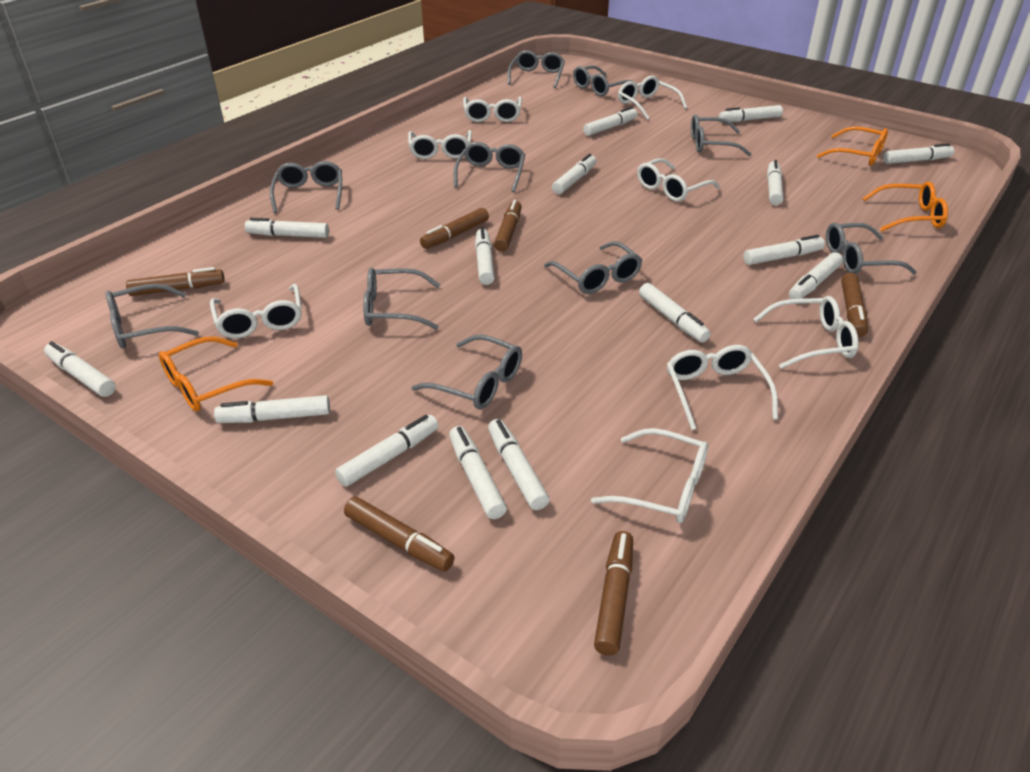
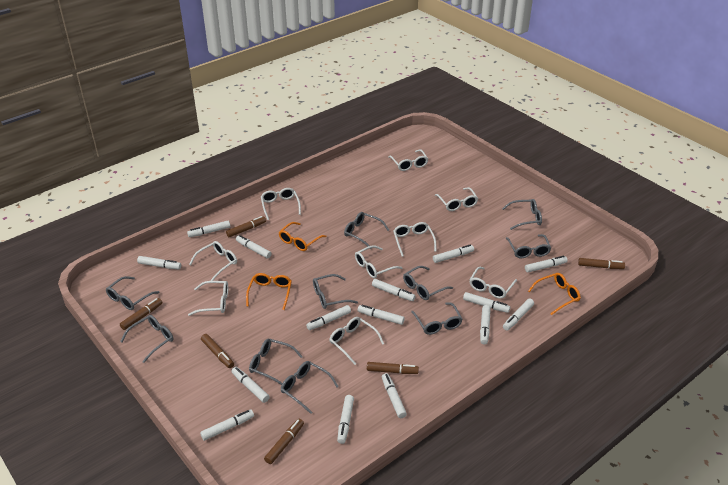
white glasses: 8 -> 9

